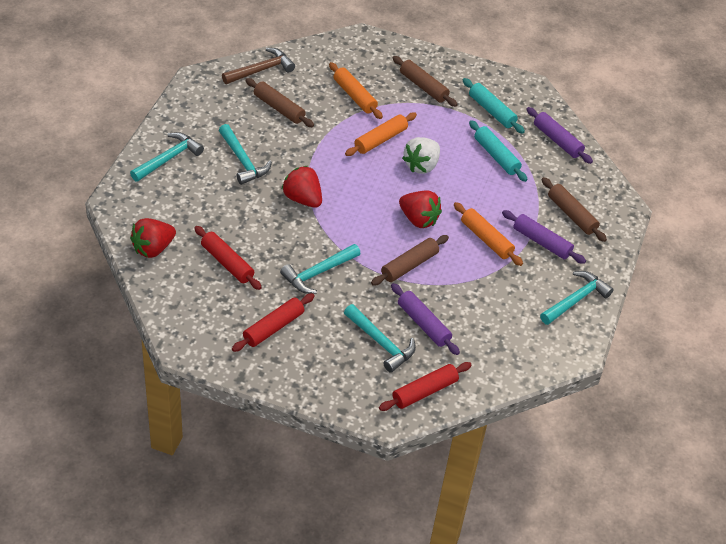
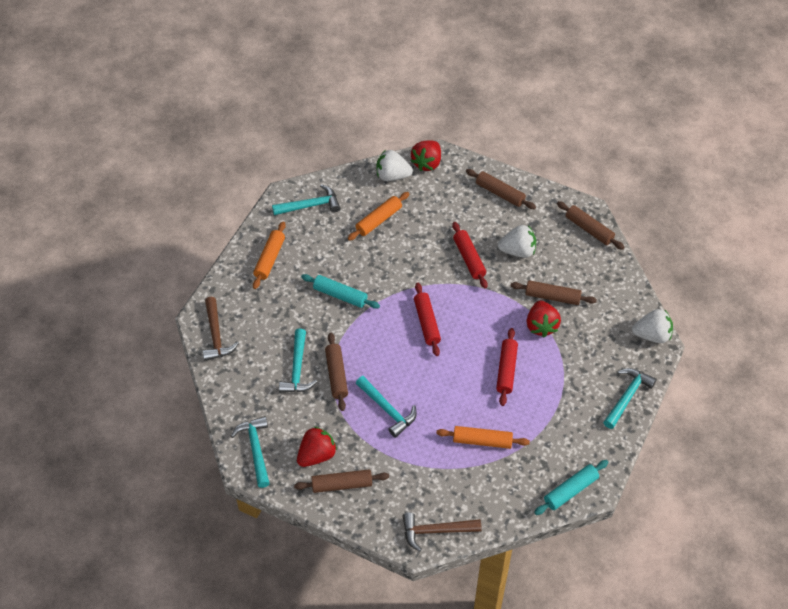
brown hammer: 1 -> 2
brown rolling pin: 4 -> 5
purple rolling pin: 3 -> 0
white strawberry: 1 -> 3

